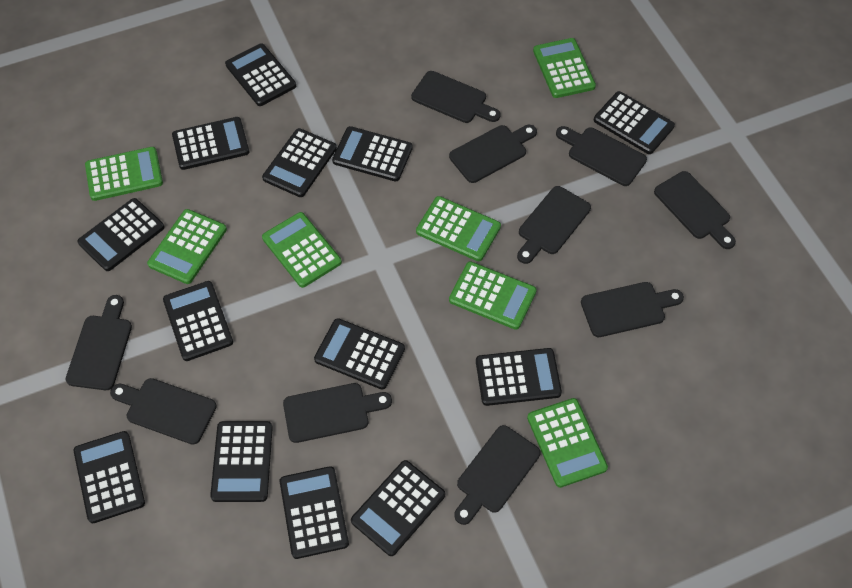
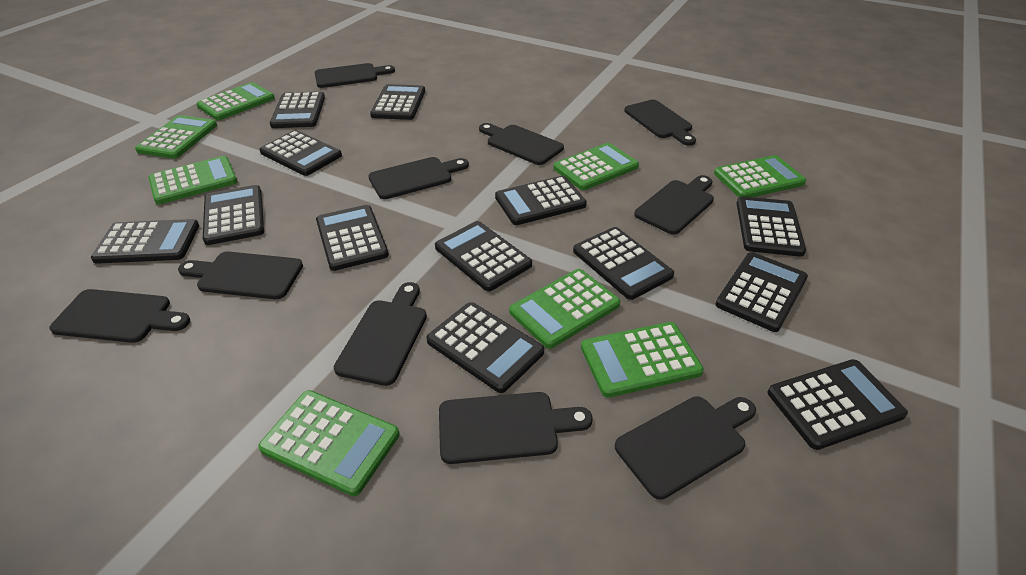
green calculator: 7 -> 8

